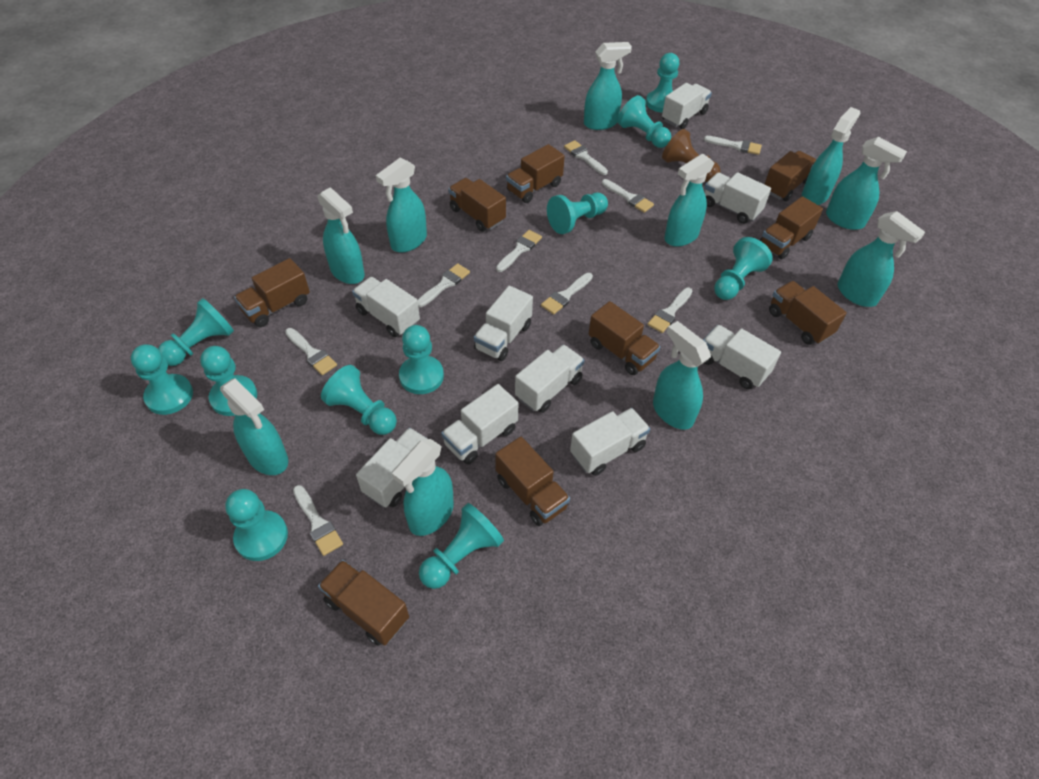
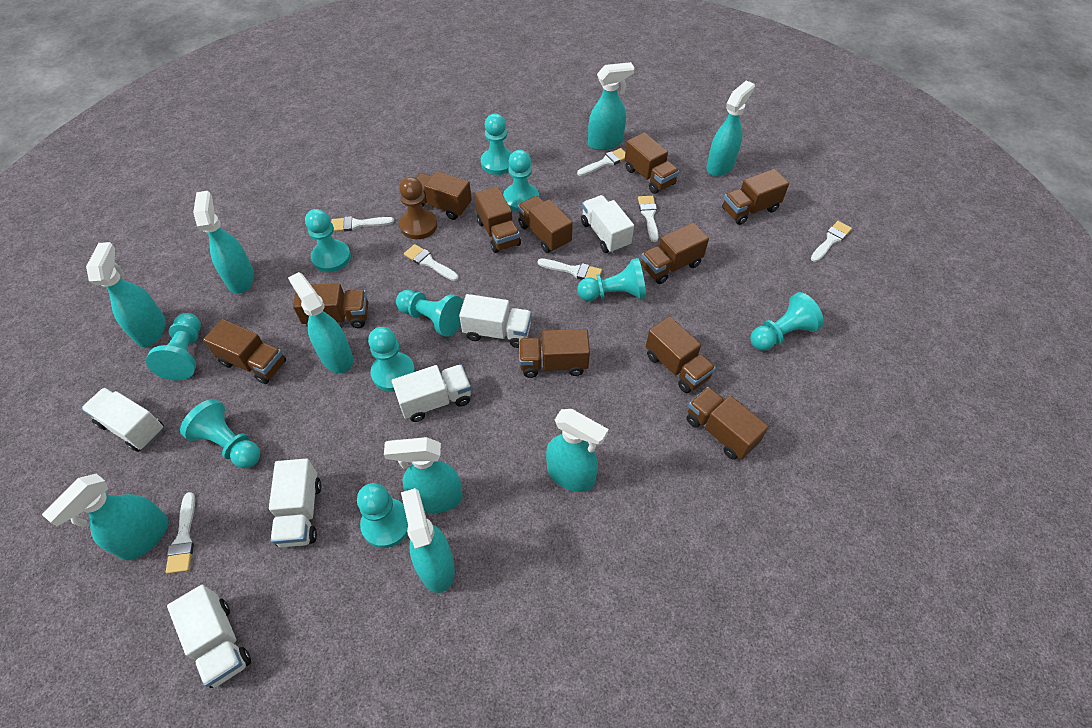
brown truck: 9 -> 11
turquoise pawn: 11 -> 10
turquoise spray bottle: 10 -> 9
white brush: 9 -> 7
white truck: 9 -> 6

